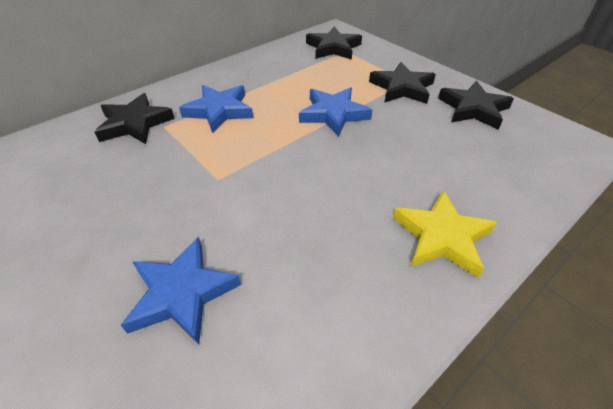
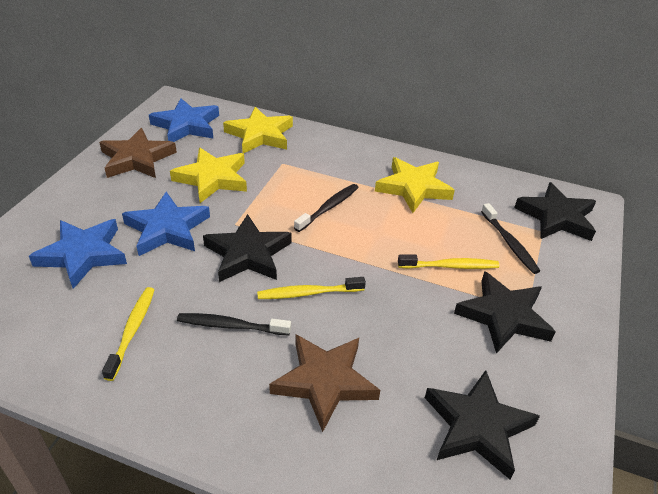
black toothbrush: 0 -> 3
brown star: 0 -> 2
yellow star: 1 -> 3
yellow toothbrush: 0 -> 3

